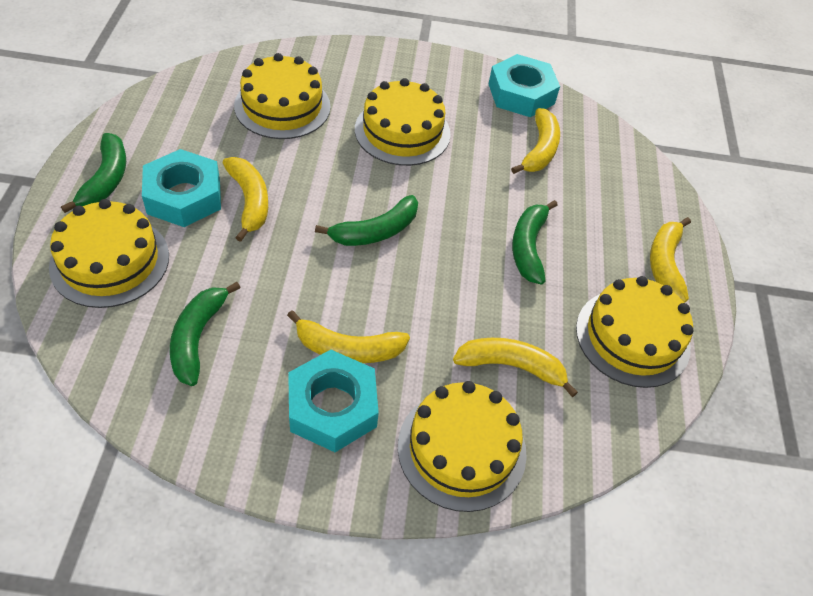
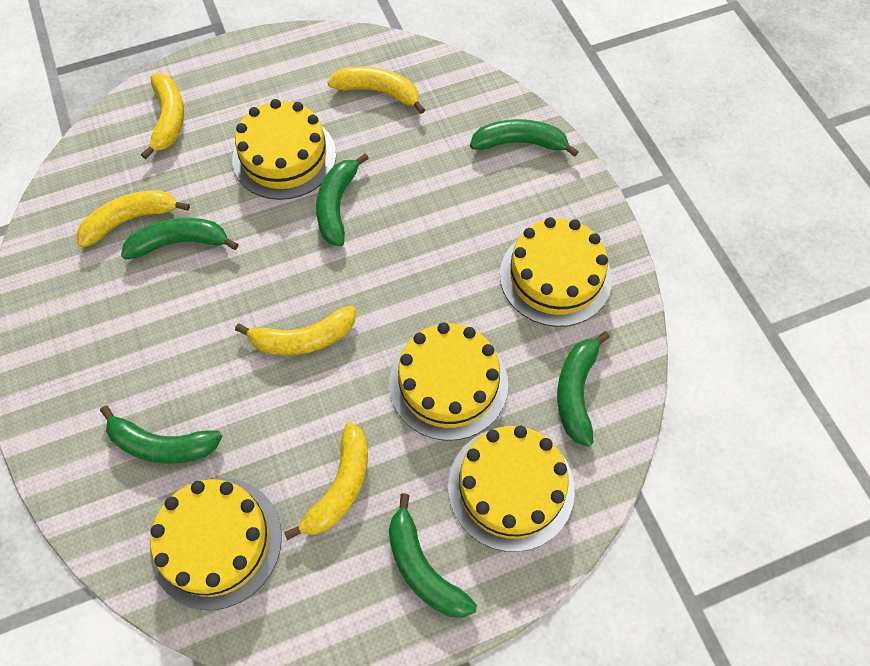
green banana: 4 -> 6
turquoise nut: 3 -> 0

